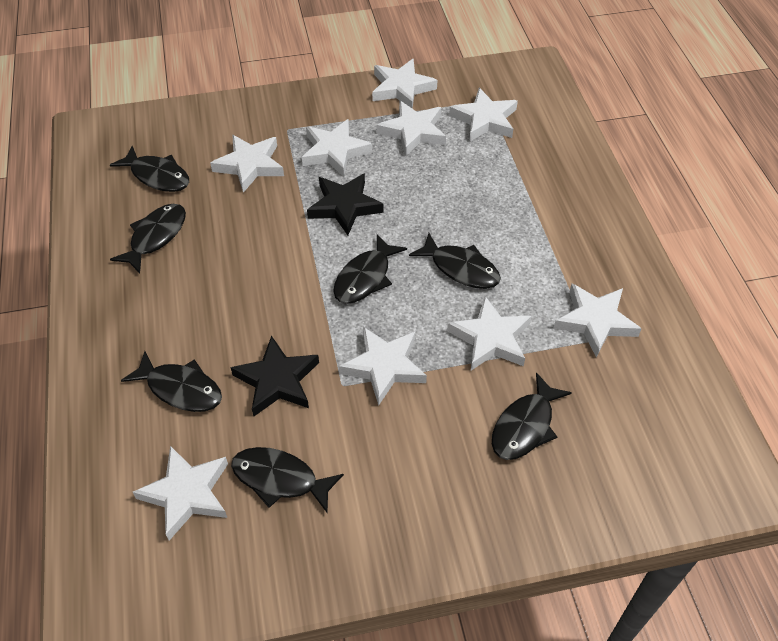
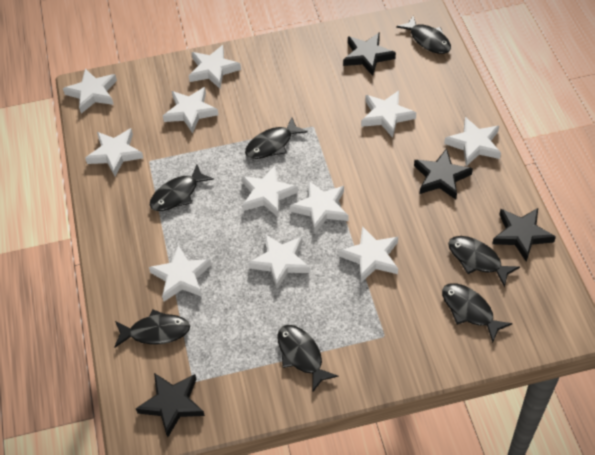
black star: 2 -> 4
white star: 9 -> 11

